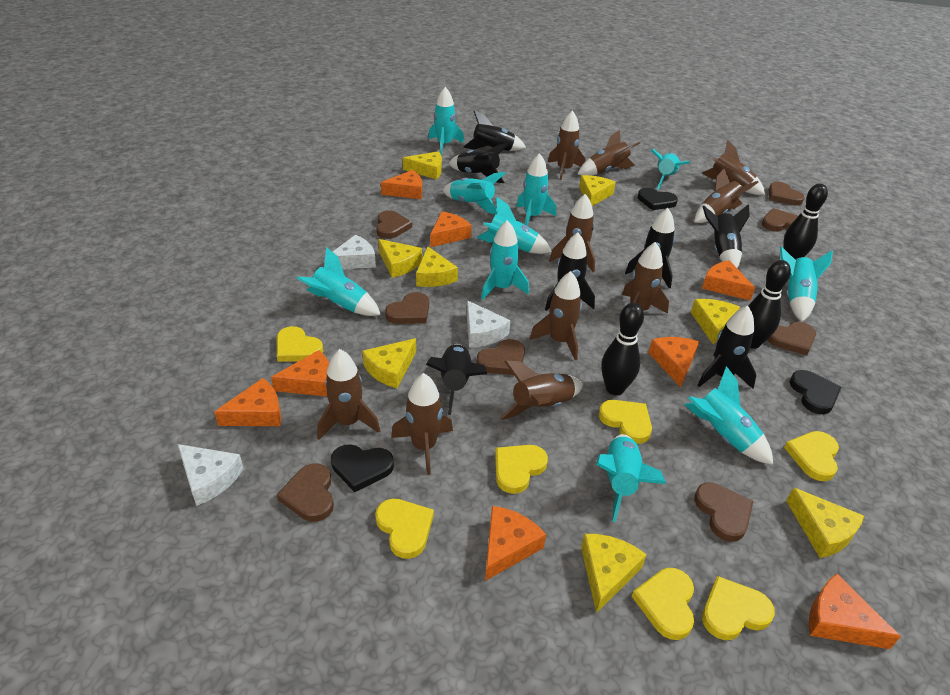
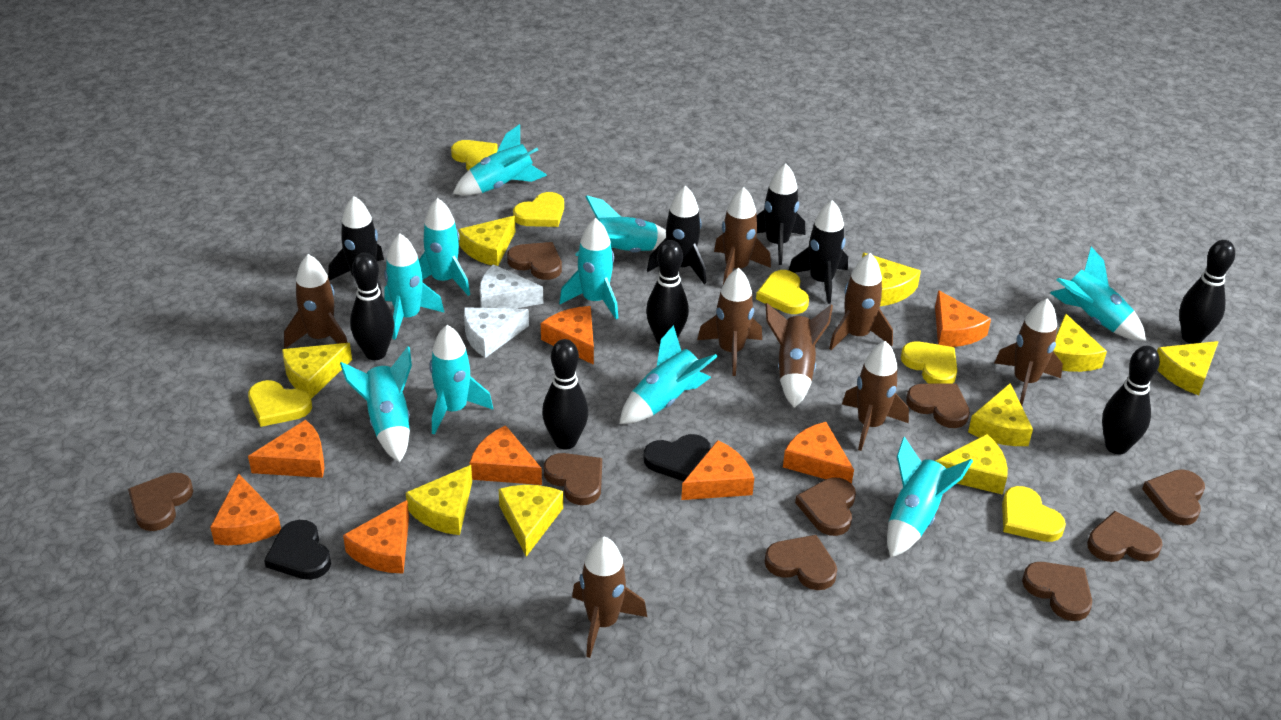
black bowling pin: 3 -> 5
black heart: 3 -> 2
black rocket: 7 -> 4
brown heart: 8 -> 9
brown rocket: 10 -> 8
white cheese: 3 -> 2
yellow cheese: 8 -> 9
yellow heart: 7 -> 6

